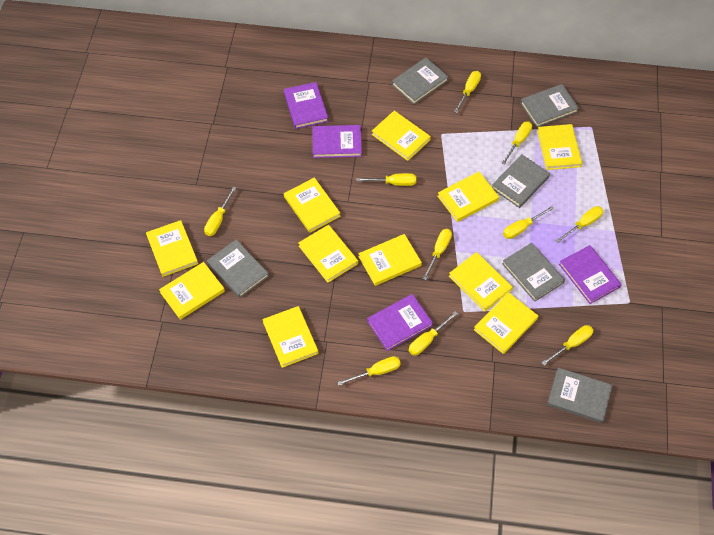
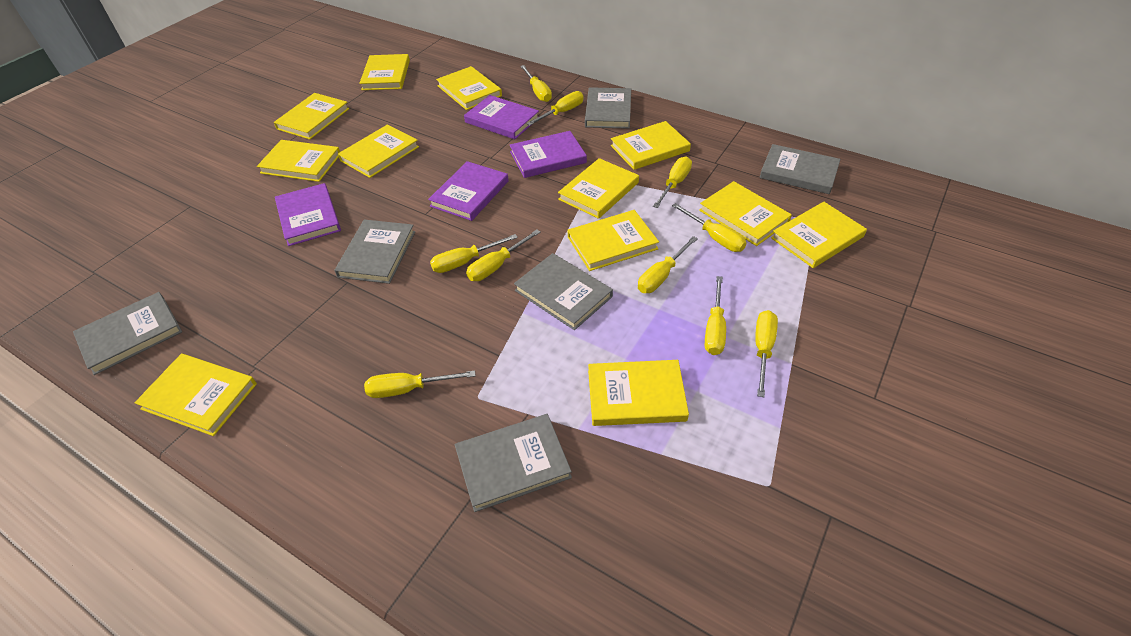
yellow book: 11 -> 12

